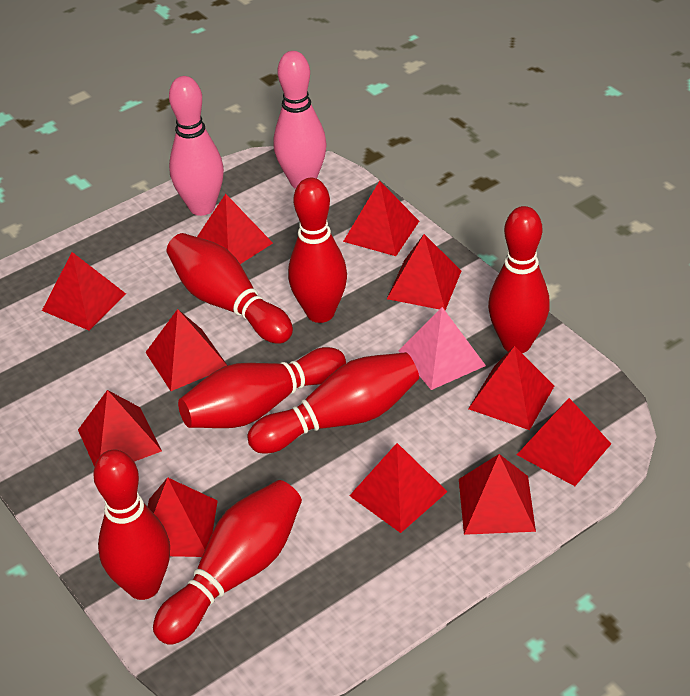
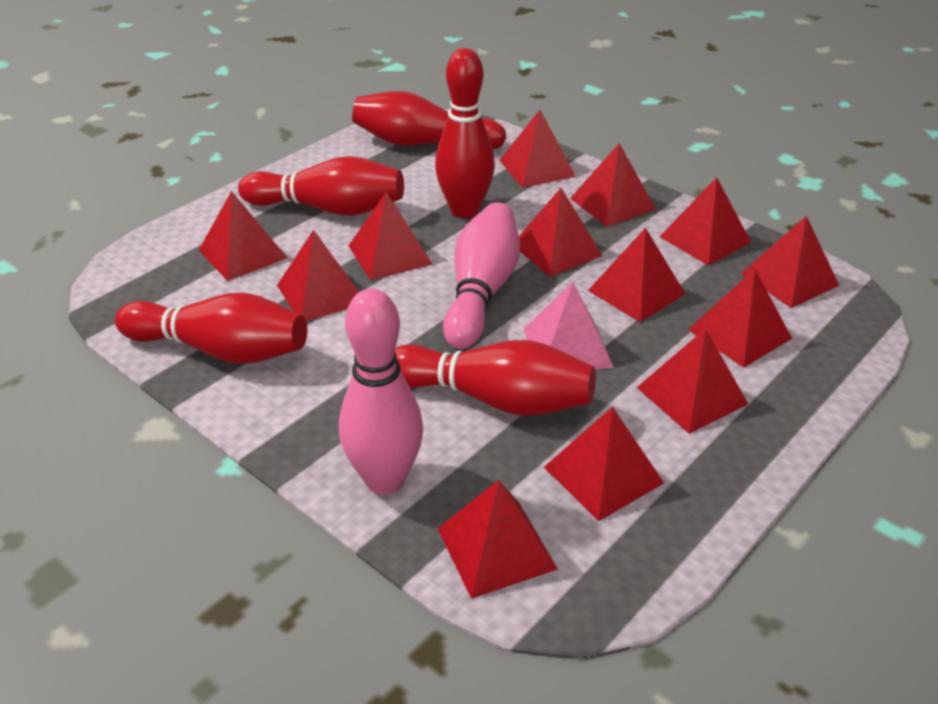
red bowling pin: 7 -> 5
red pyramid: 11 -> 13

